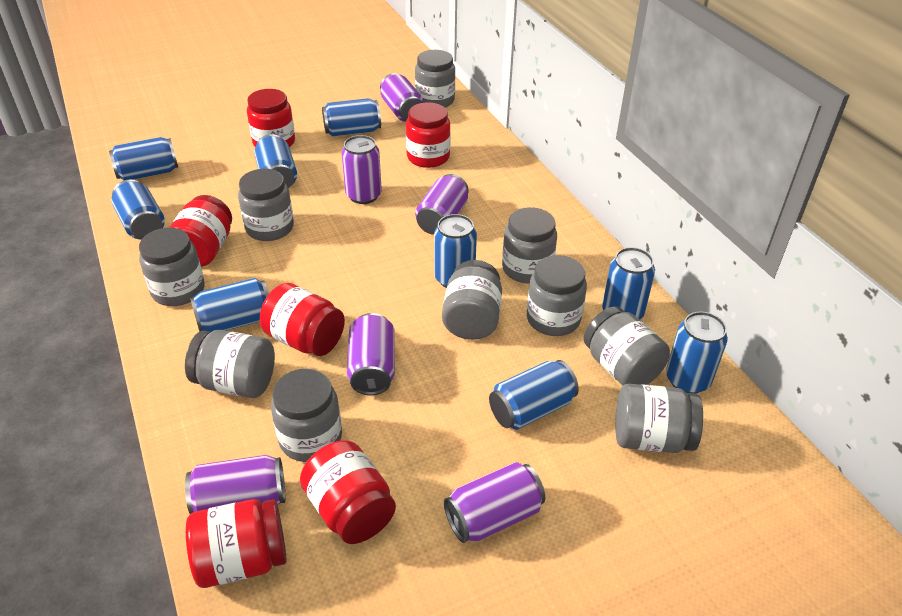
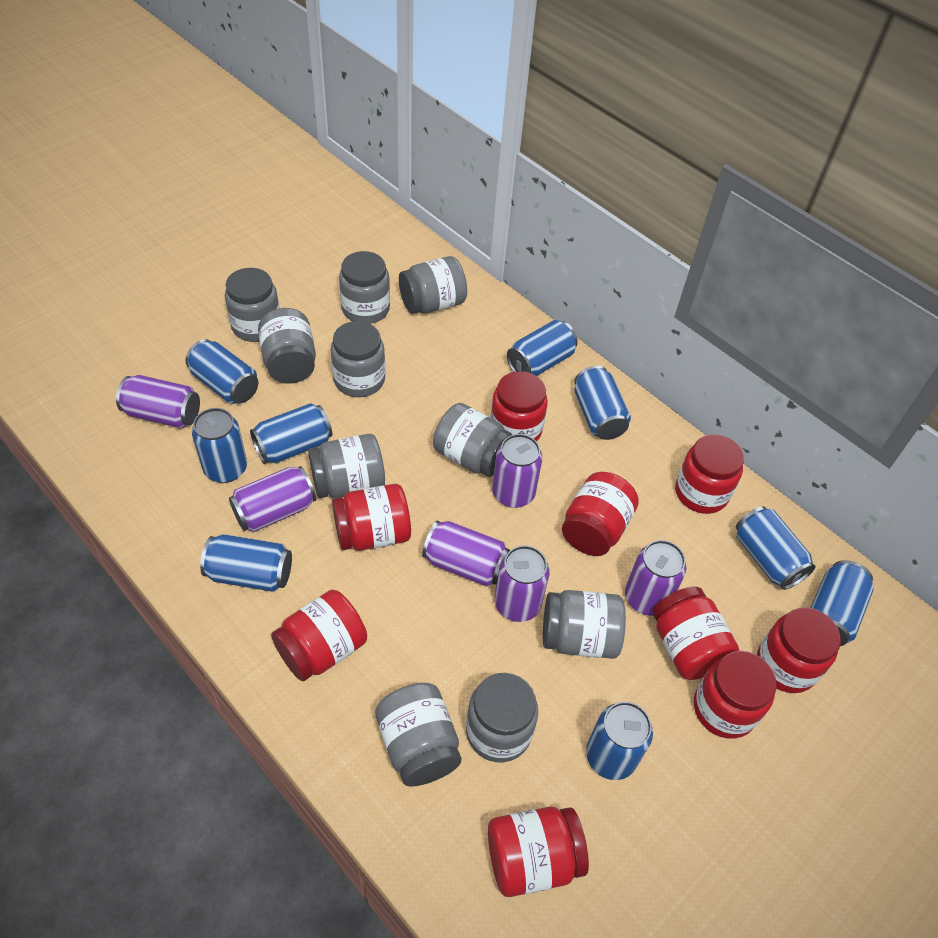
red jar: 6 -> 9

